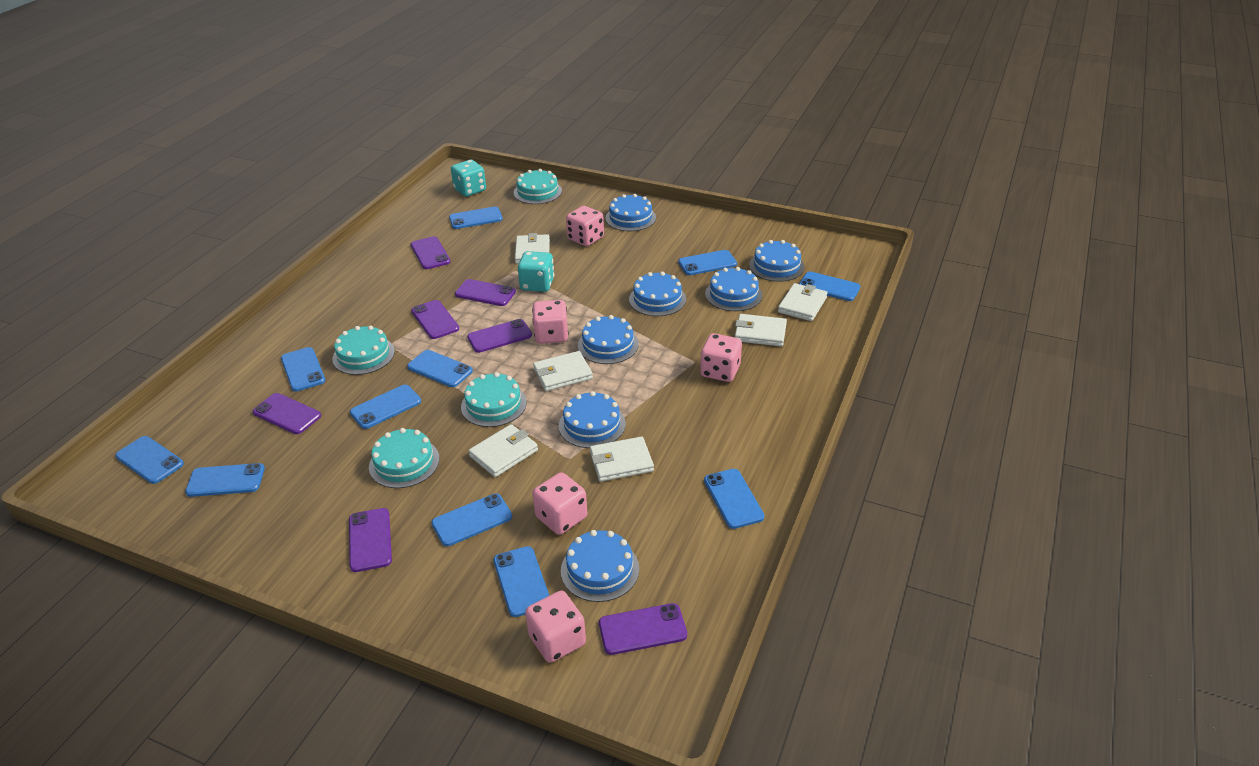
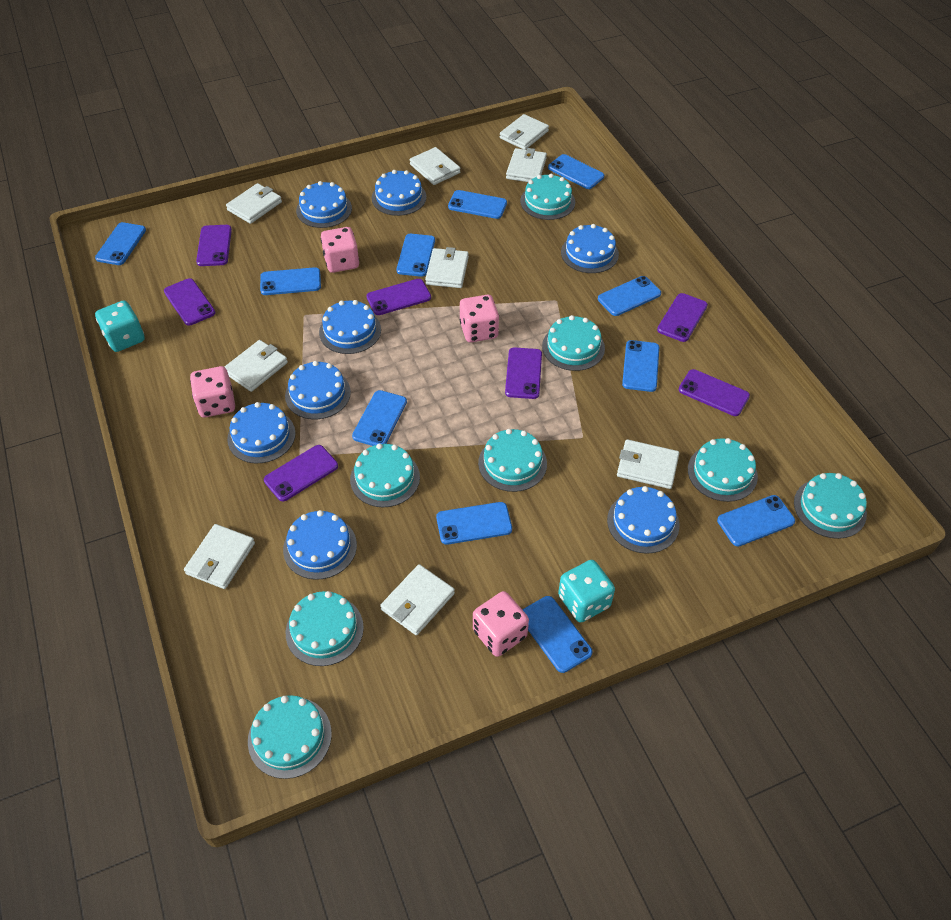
blue cake: 7 -> 8
pink dice: 5 -> 4
turquoise cake: 4 -> 8
white wallet: 6 -> 9

